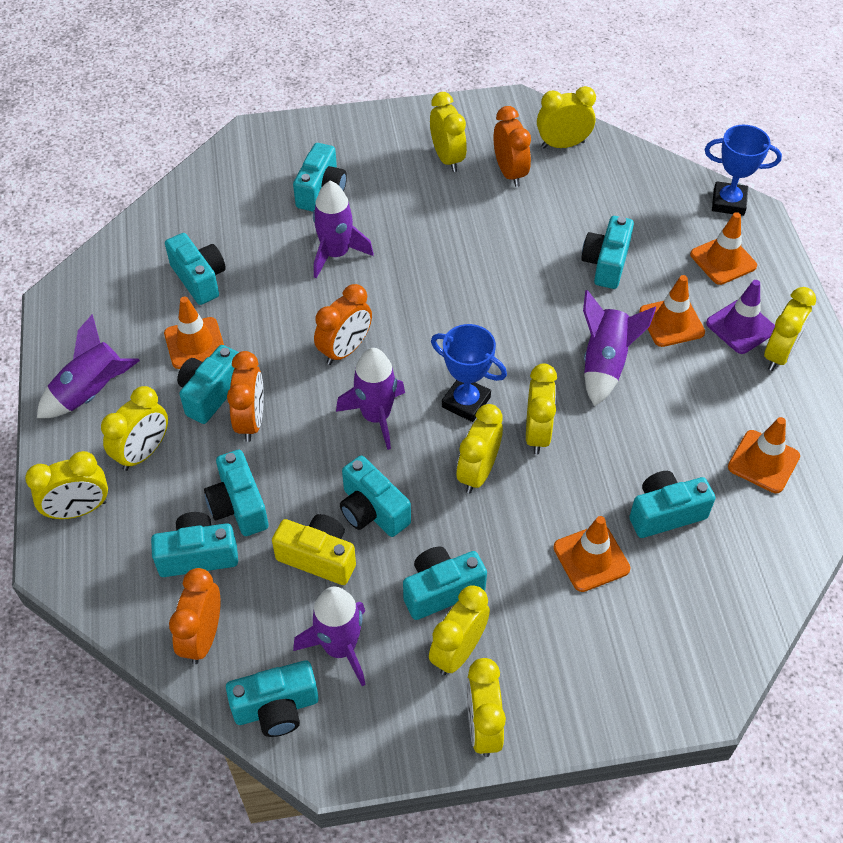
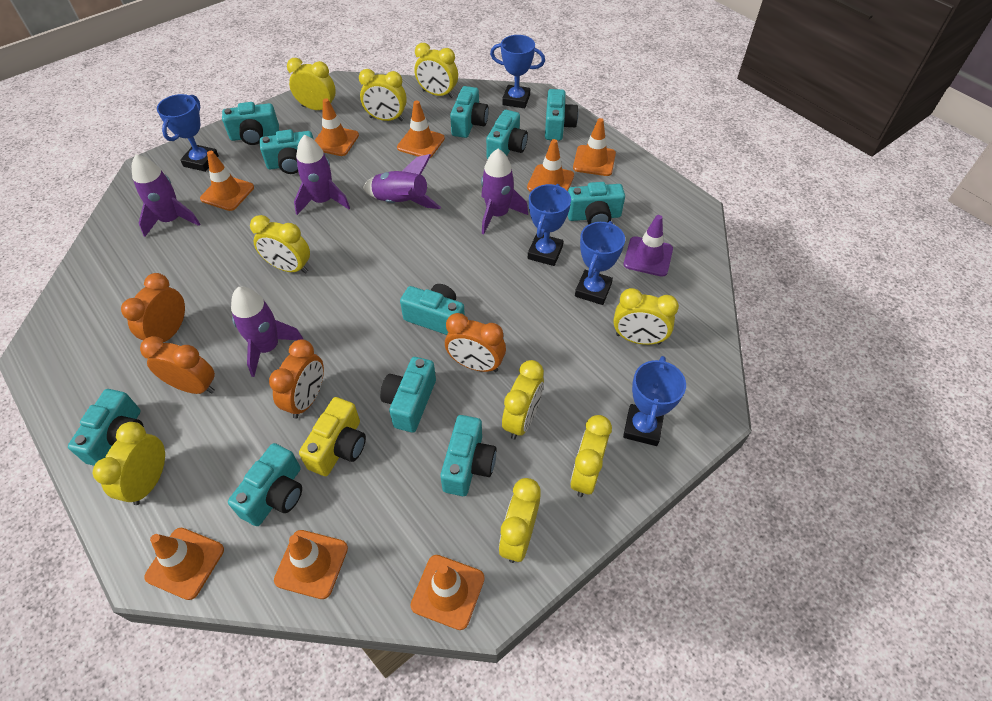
blue trophy: 2 -> 5
orange traffic cone: 5 -> 8
turquoise camera: 10 -> 11

